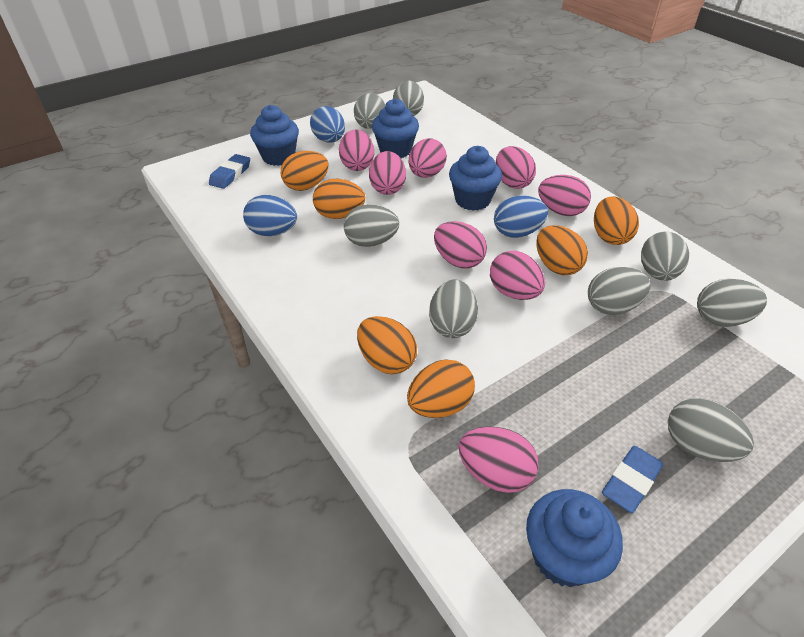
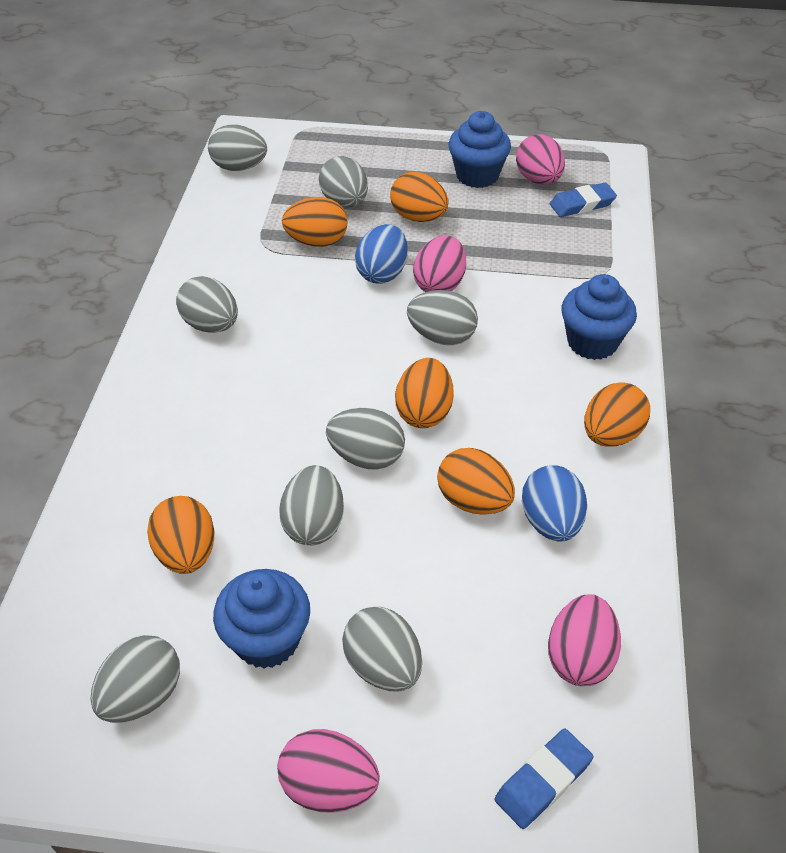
blue cupcake: 4 -> 3
blue egg: 3 -> 2
pink egg: 8 -> 4

